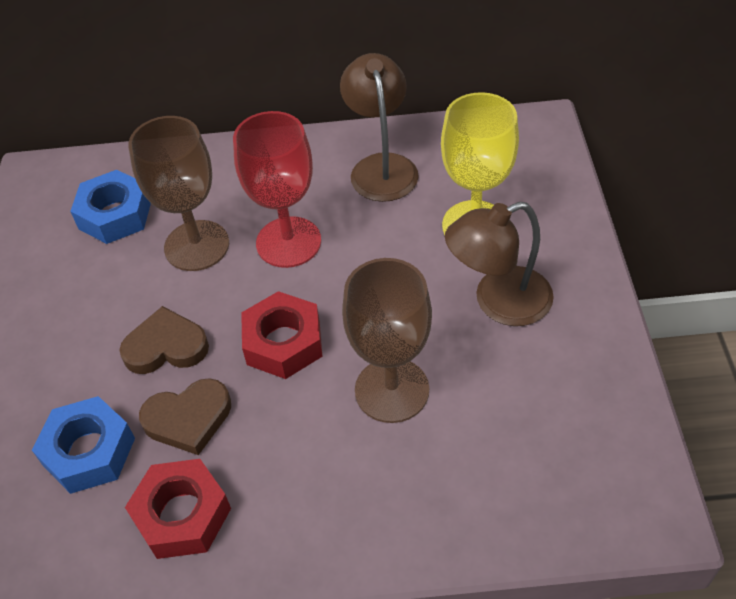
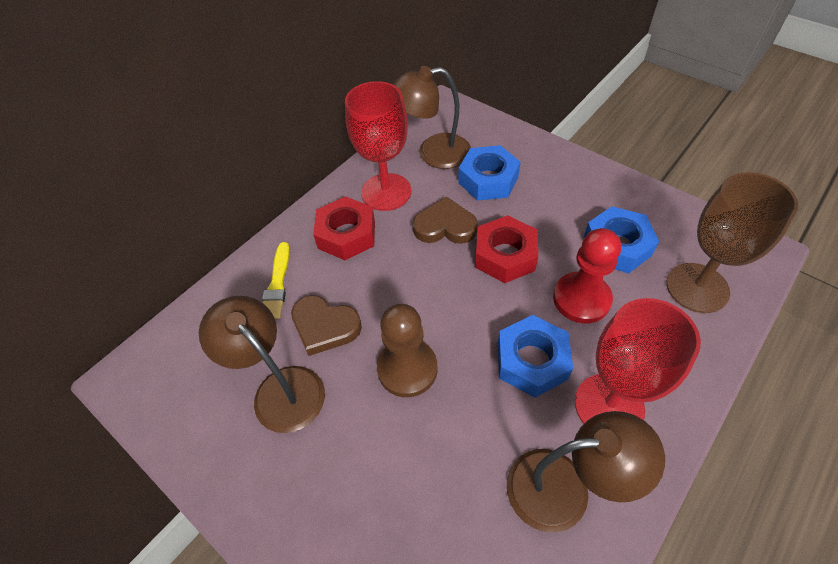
blue nut: 2 -> 3
brown goblet: 2 -> 1
brown lamp: 2 -> 3
brown pawn: 0 -> 1
red goblet: 1 -> 2
red pawn: 0 -> 1
yellow brush: 0 -> 1
yellow goblet: 1 -> 0

